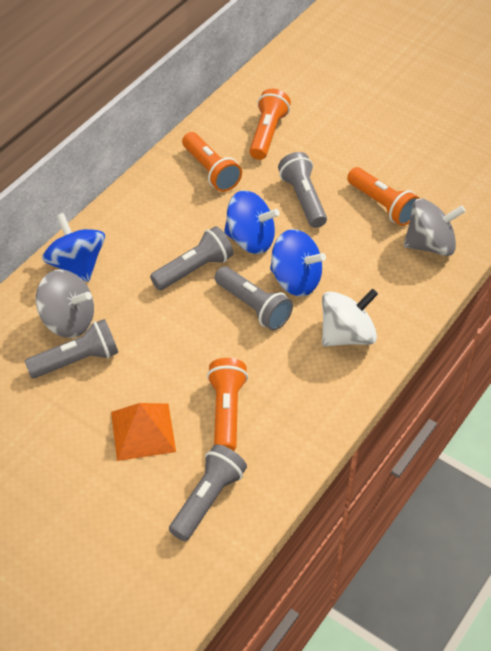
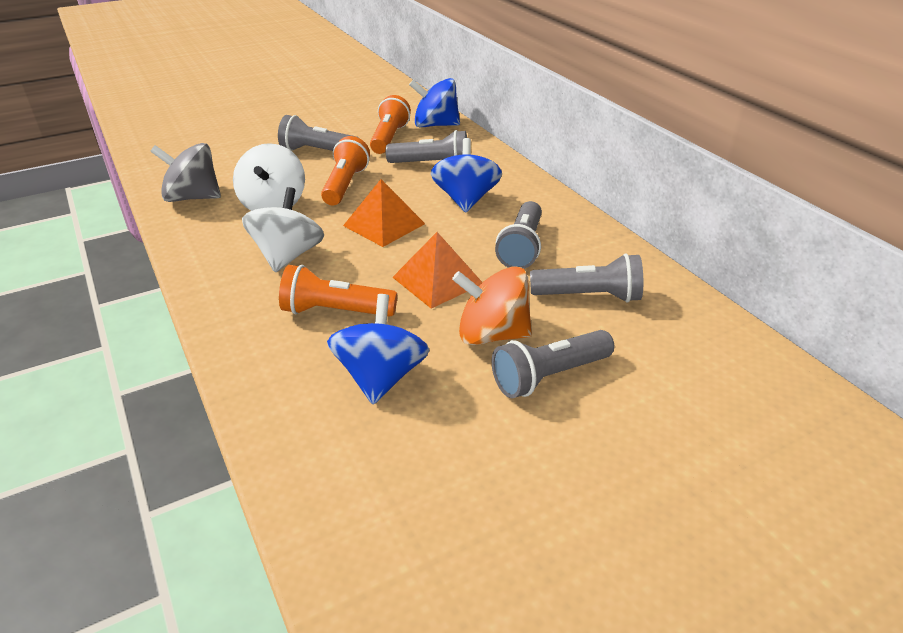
grey spinning top: 2 -> 1
orange flashlight: 4 -> 3
orange pyramid: 1 -> 2
orange spinning top: 0 -> 1
white spinning top: 1 -> 2

